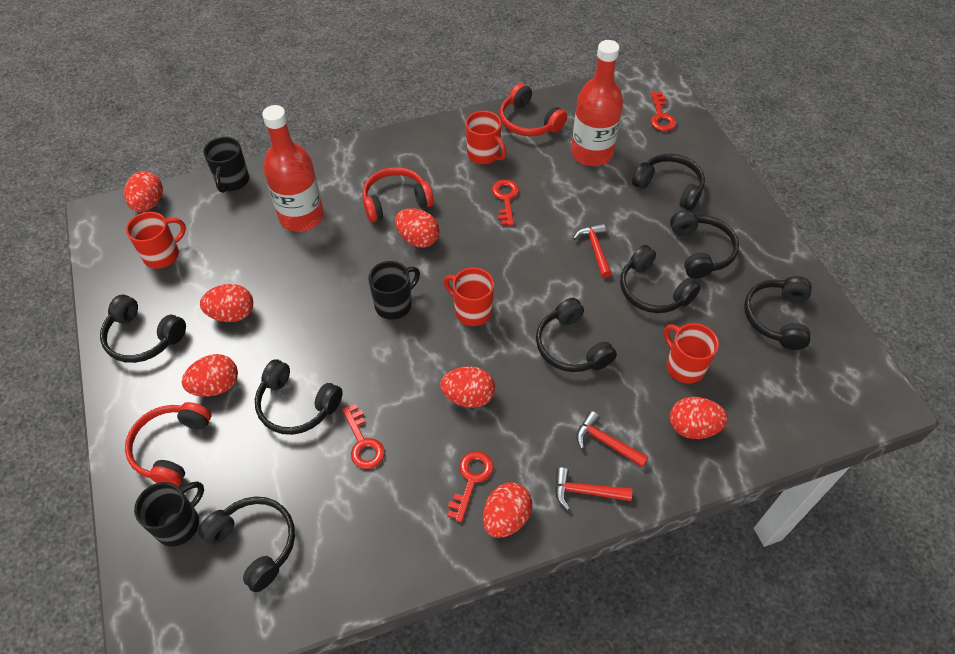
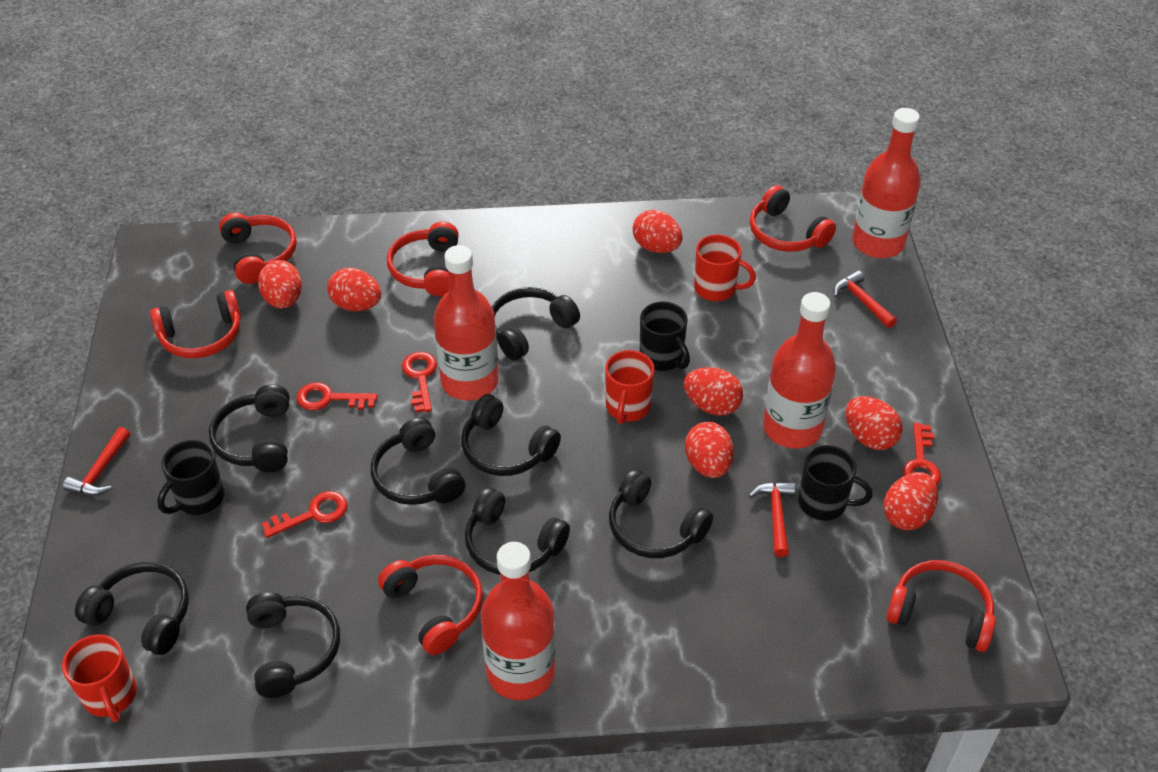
red bottle: 2 -> 4
red headphones: 3 -> 6
red mug: 4 -> 3

